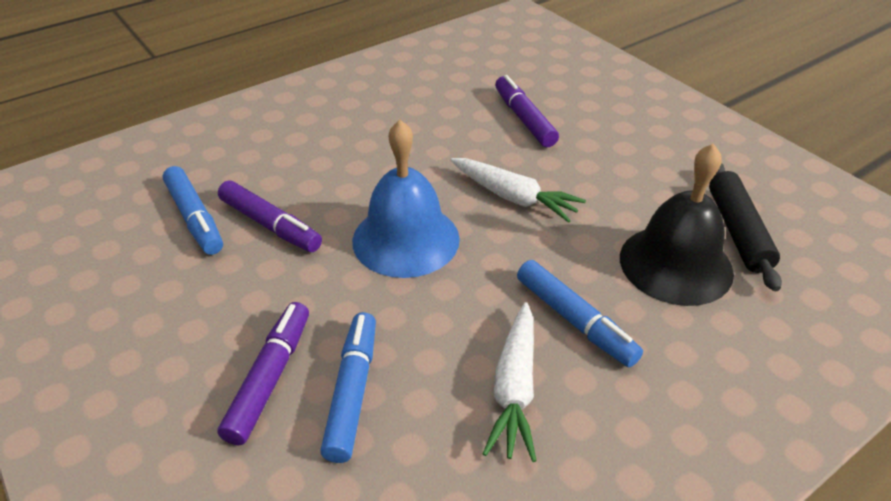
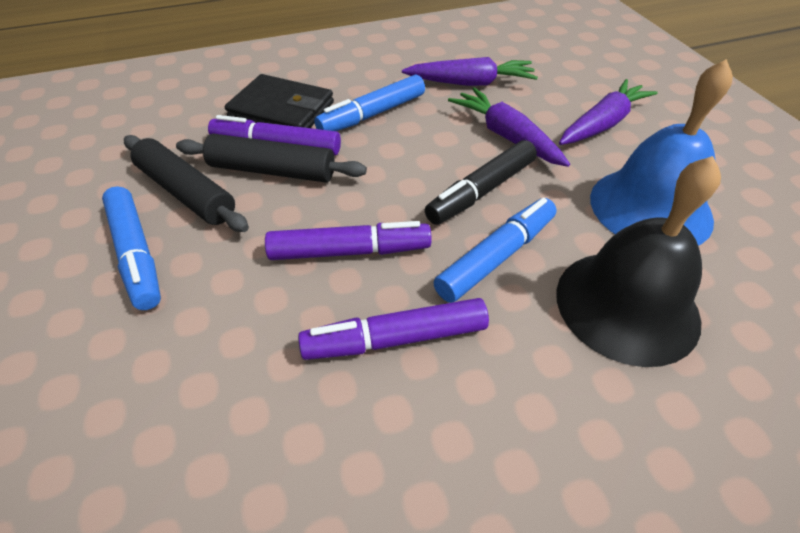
black marker: 0 -> 1
black rolling pin: 1 -> 2
black wallet: 0 -> 1
purple carrot: 0 -> 3
white carrot: 2 -> 0

